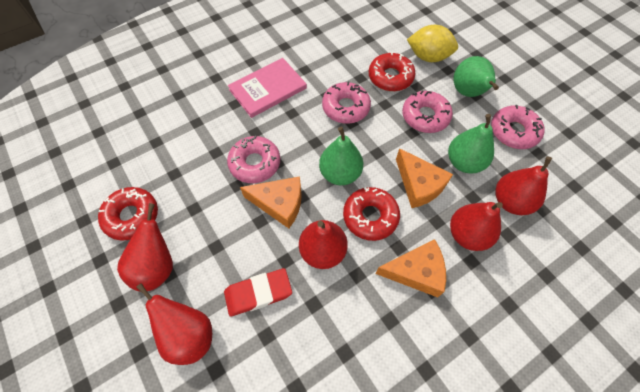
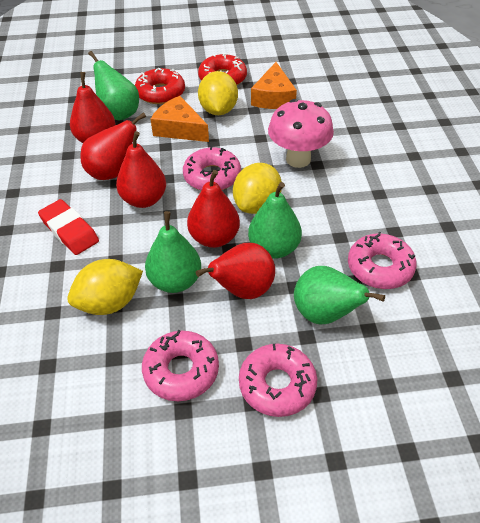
green pear: 3 -> 4
orange cheese: 3 -> 2
pink book: 1 -> 0
pink mushroom: 0 -> 1
red donut: 3 -> 2
yellow lemon: 1 -> 3

